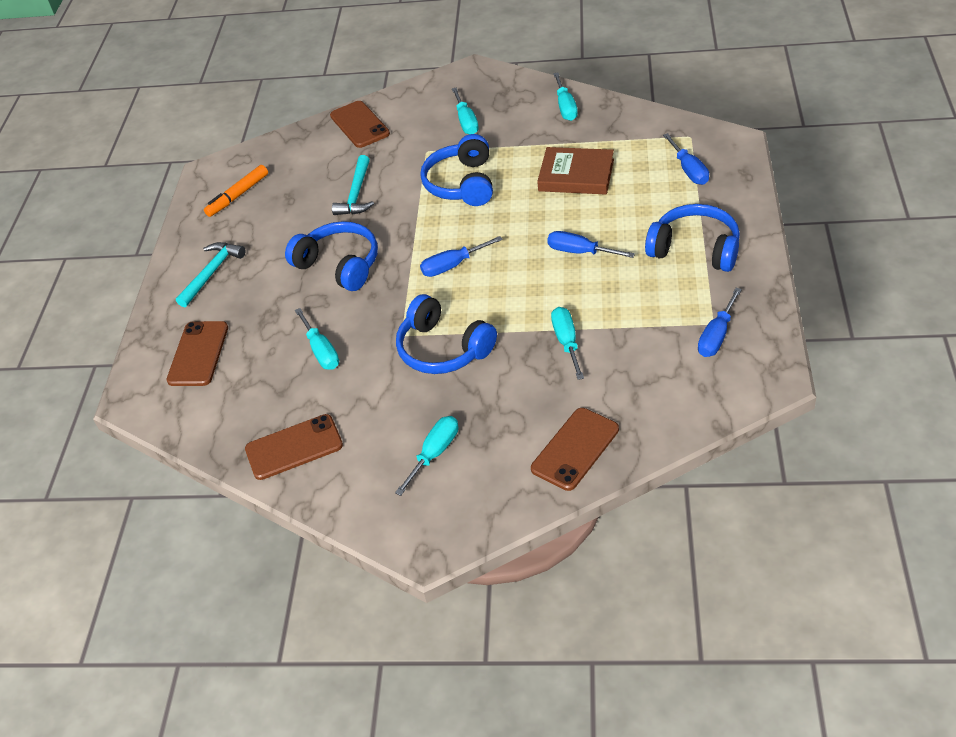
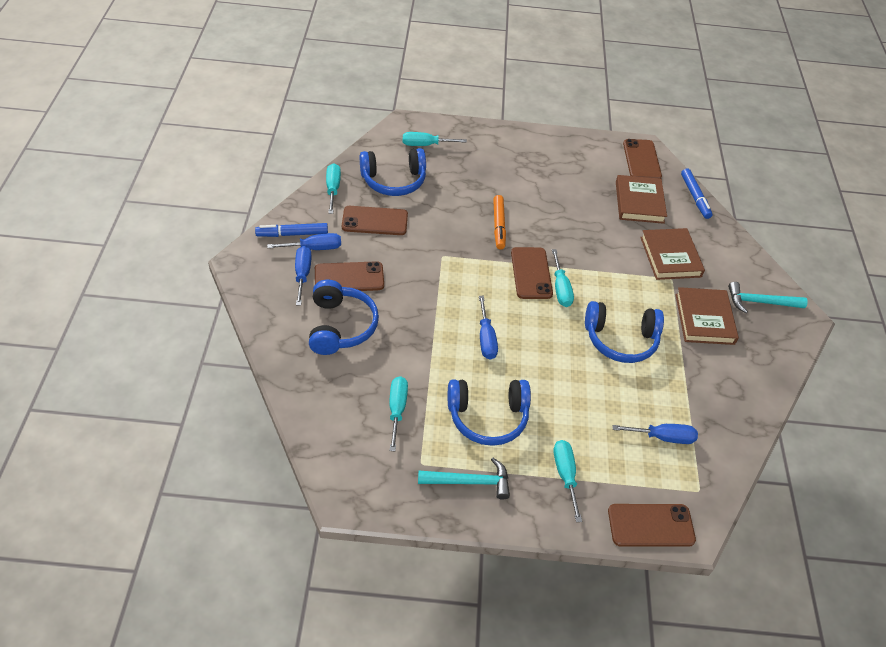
blue marker: 0 -> 2
brown book: 1 -> 3
brown phone: 4 -> 5

